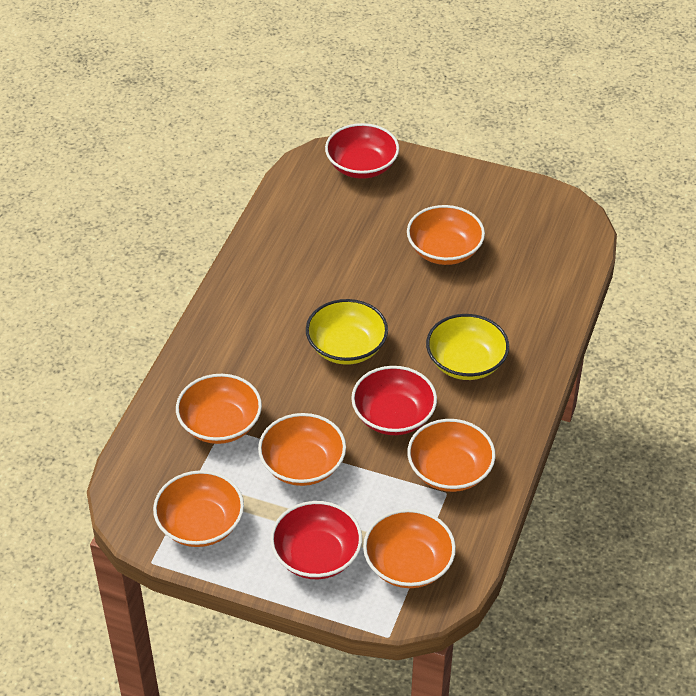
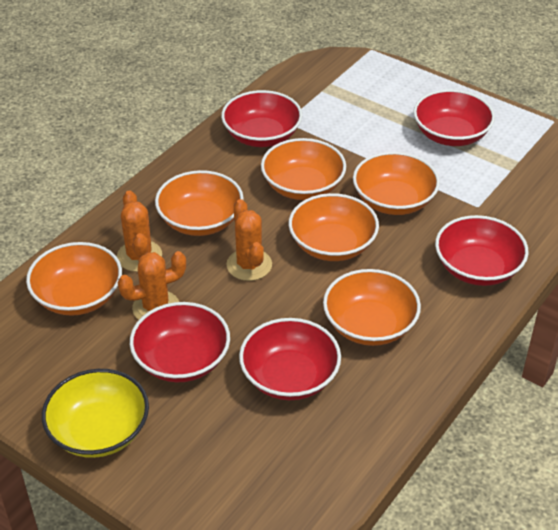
orange cactus: 0 -> 3
red bowl: 3 -> 5
yellow bowl: 2 -> 1

